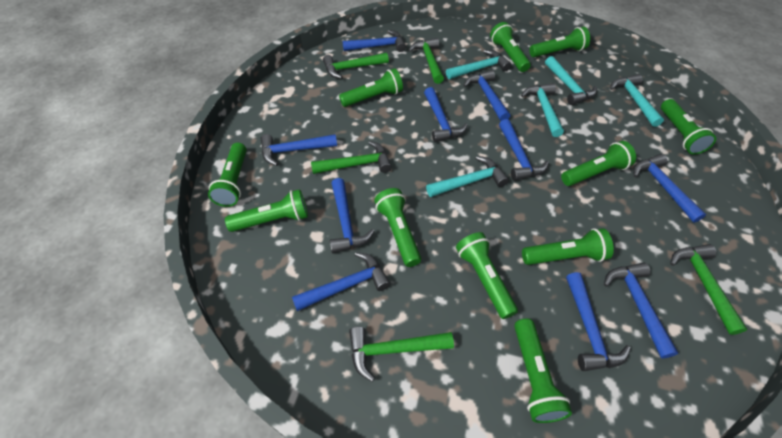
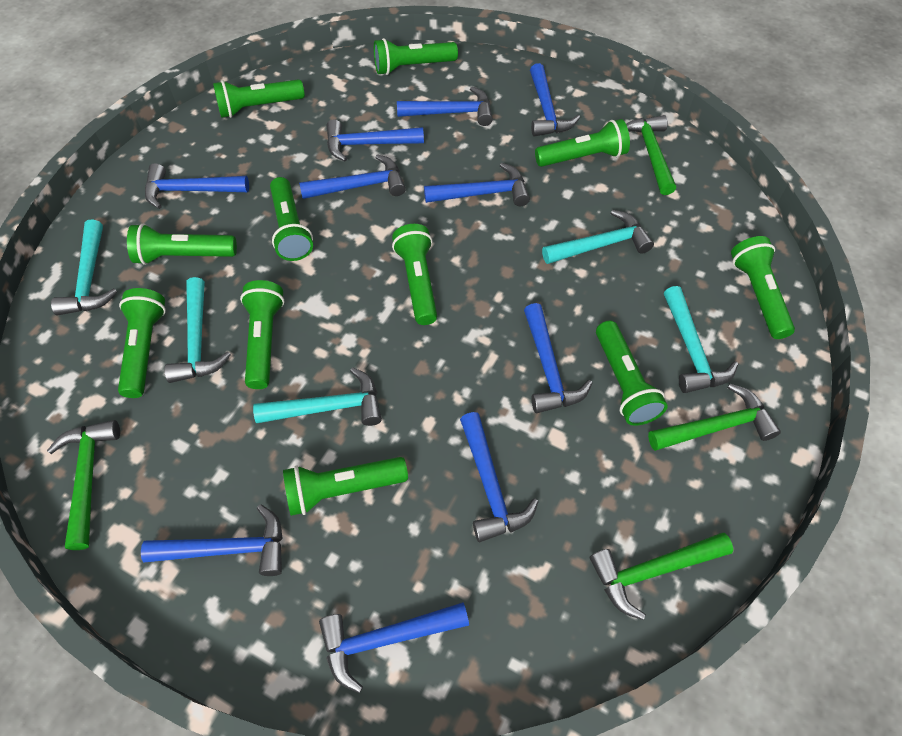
green hammer: 5 -> 4

